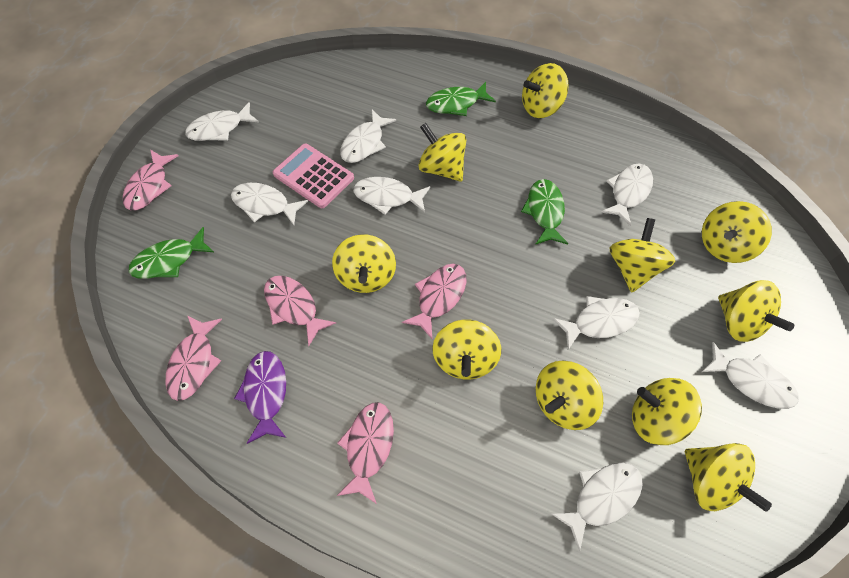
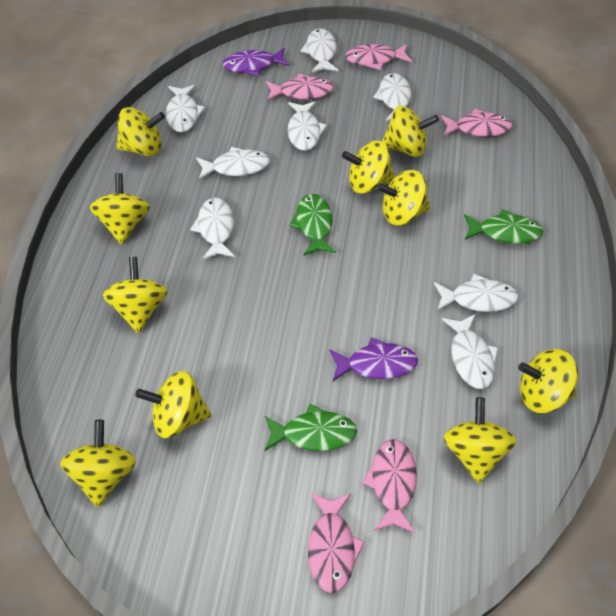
pink calculator: 1 -> 0
purple fish: 1 -> 2

